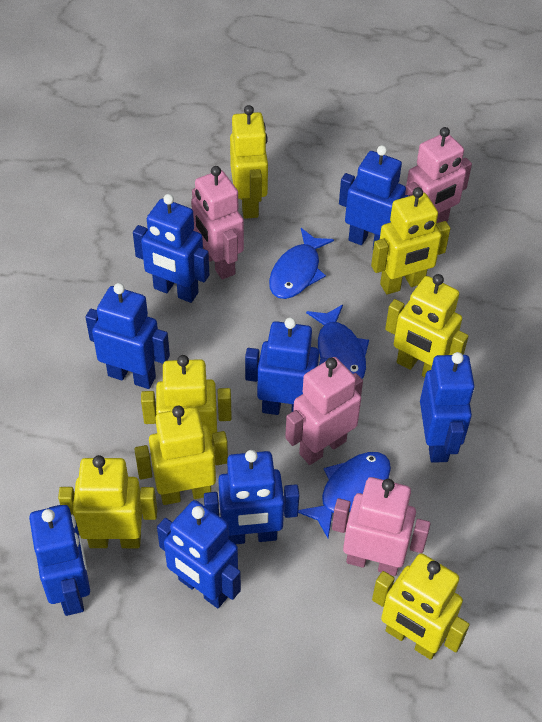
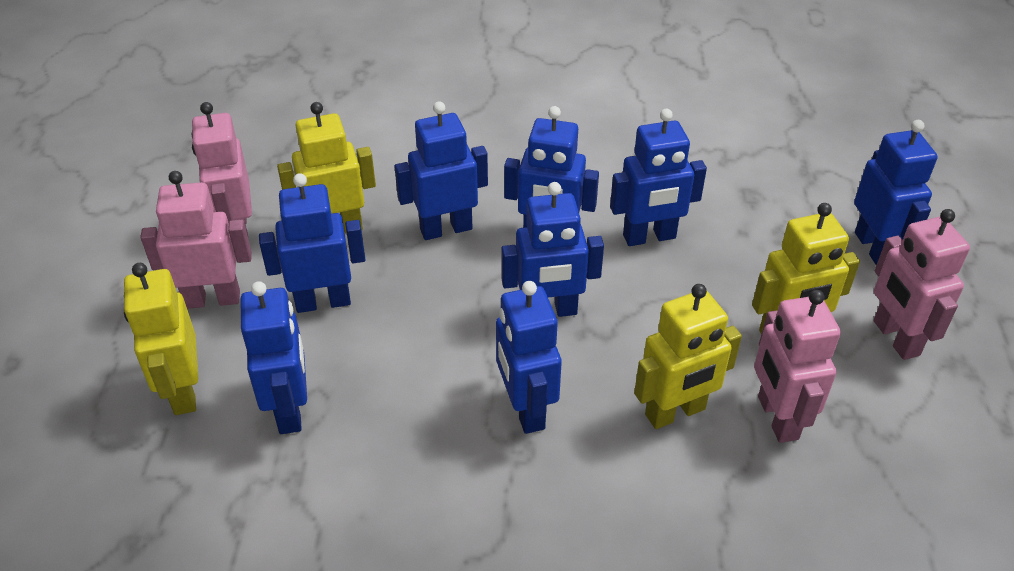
blue fish: 3 -> 0
yellow robot: 7 -> 4

